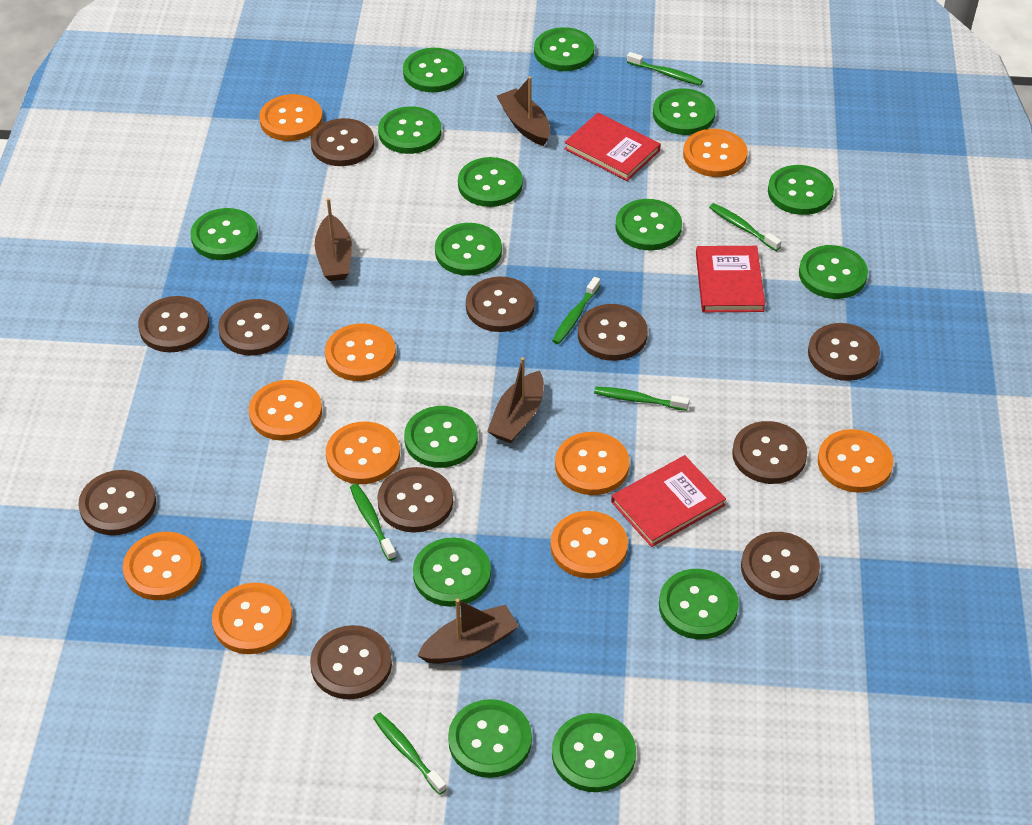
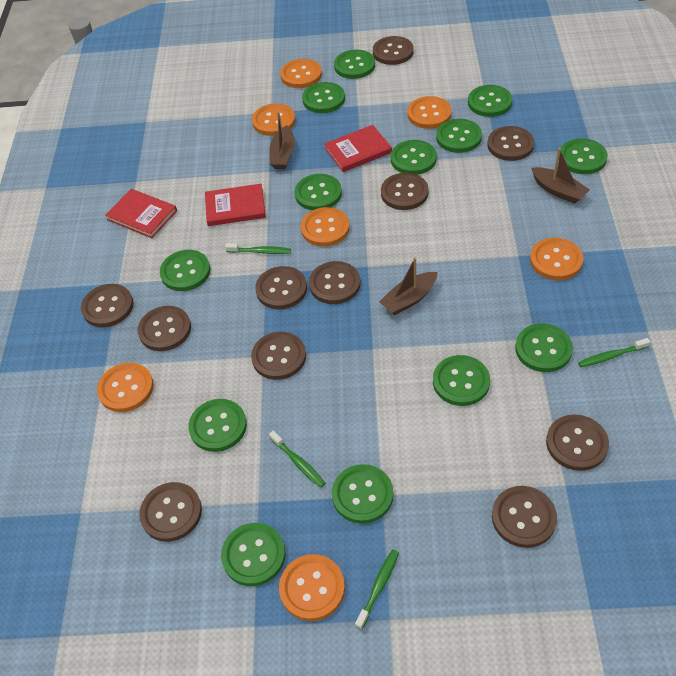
brown boat: 4 -> 3
green button: 15 -> 13
green toothbrush: 6 -> 4
orange button: 10 -> 7

